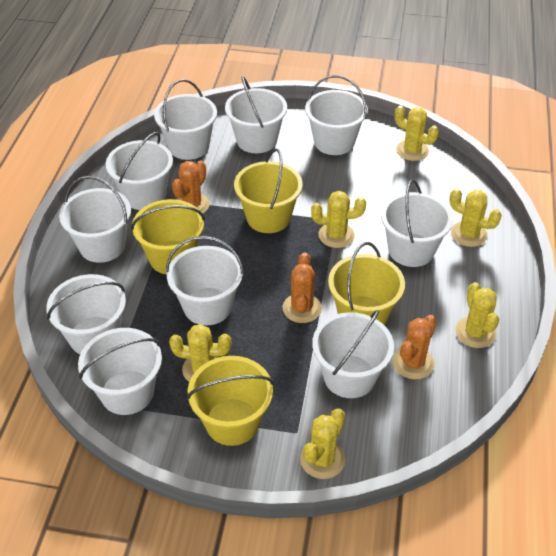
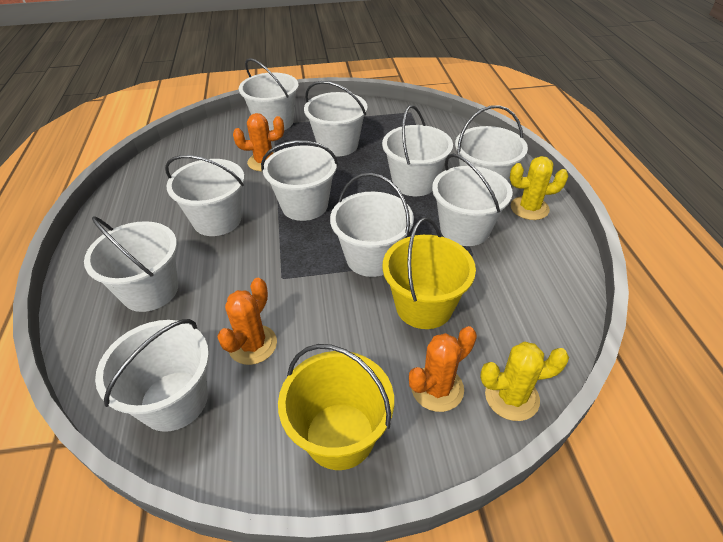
yellow bucket: 4 -> 2
yellow cactus: 6 -> 2

